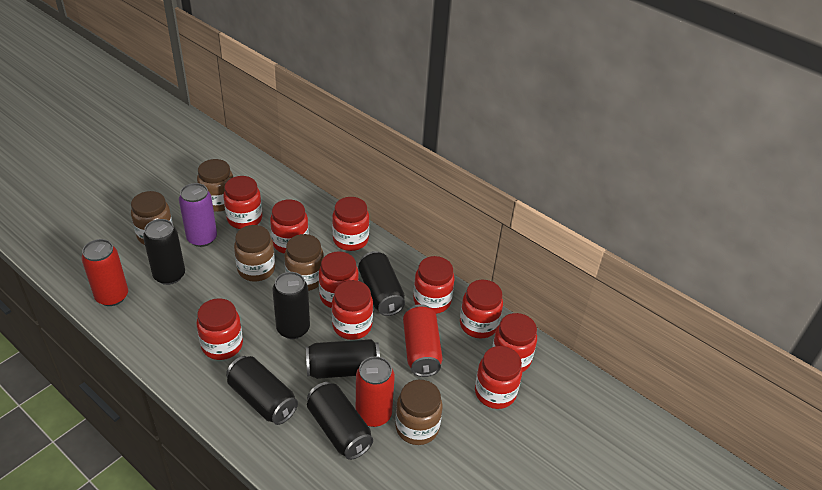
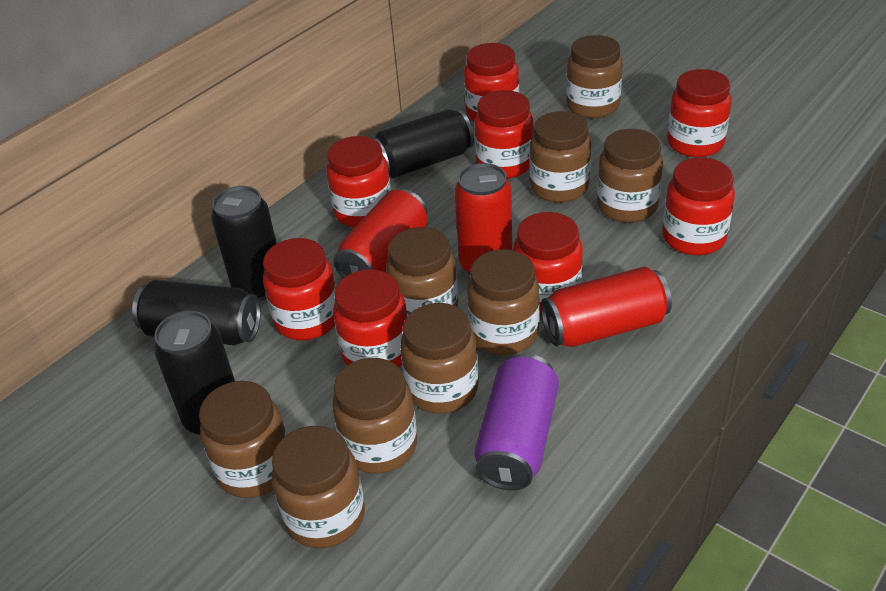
black can: 6 -> 4
brown jar: 5 -> 9
red jar: 10 -> 8

